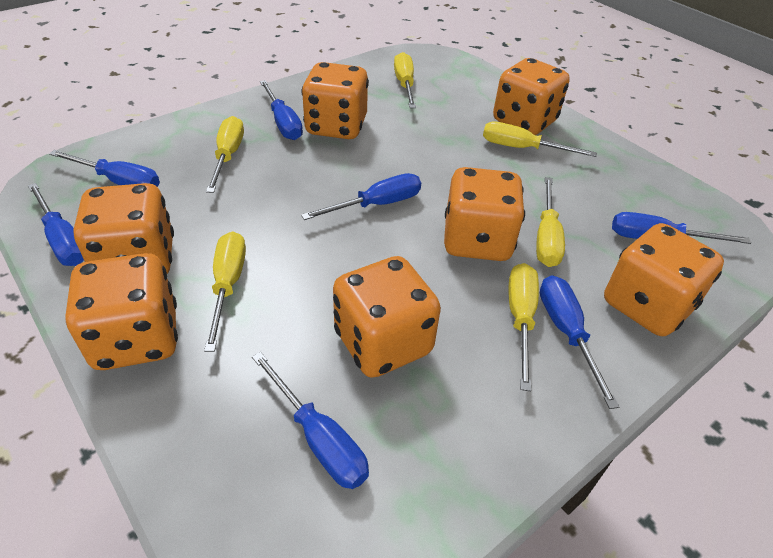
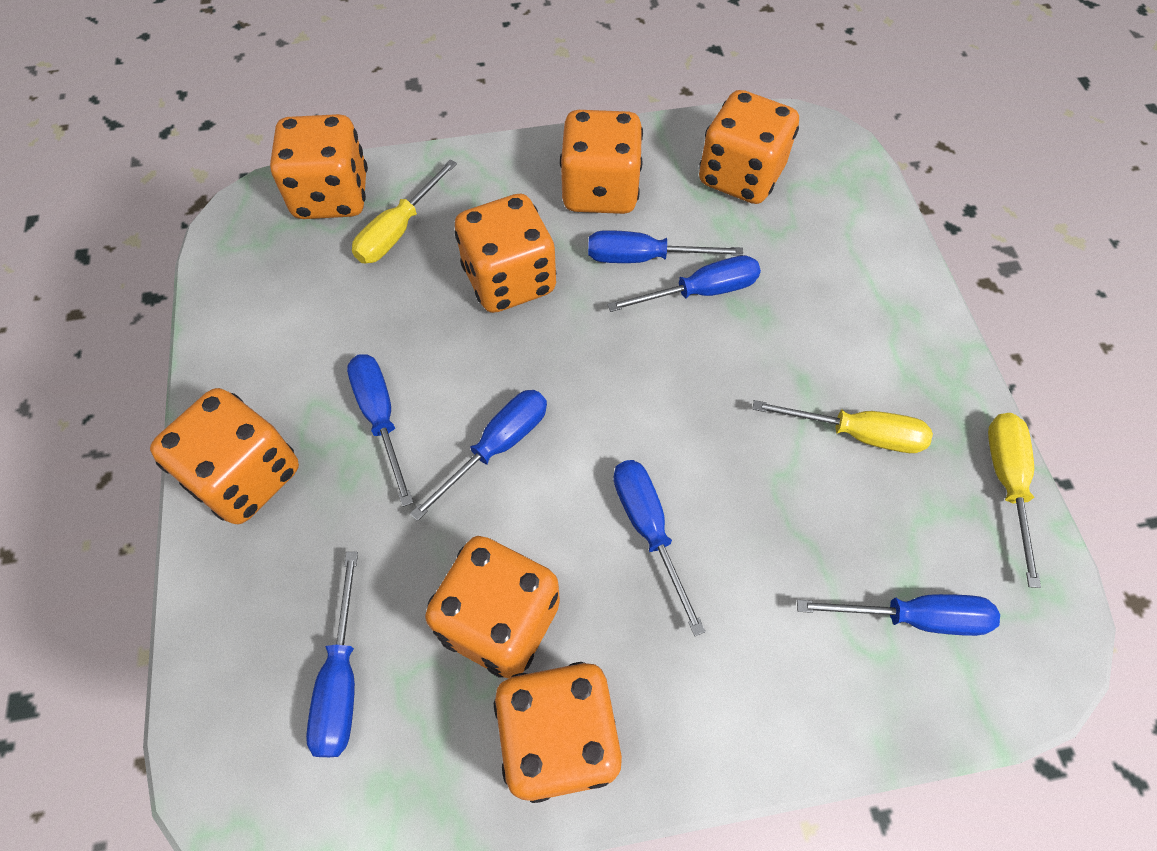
yellow screwdriver: 6 -> 3

